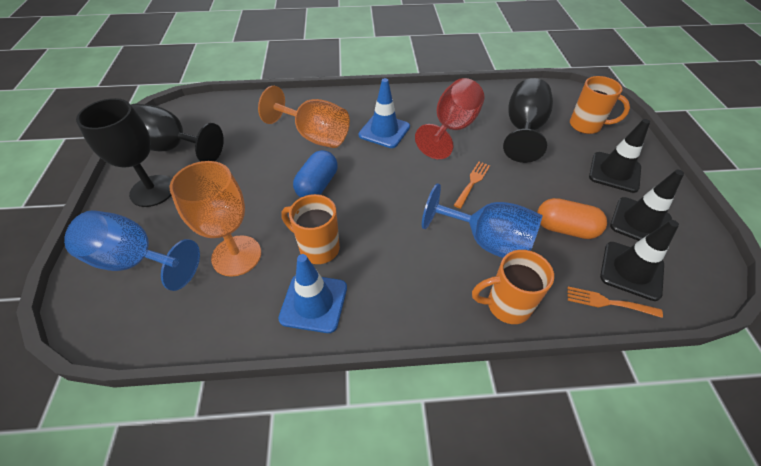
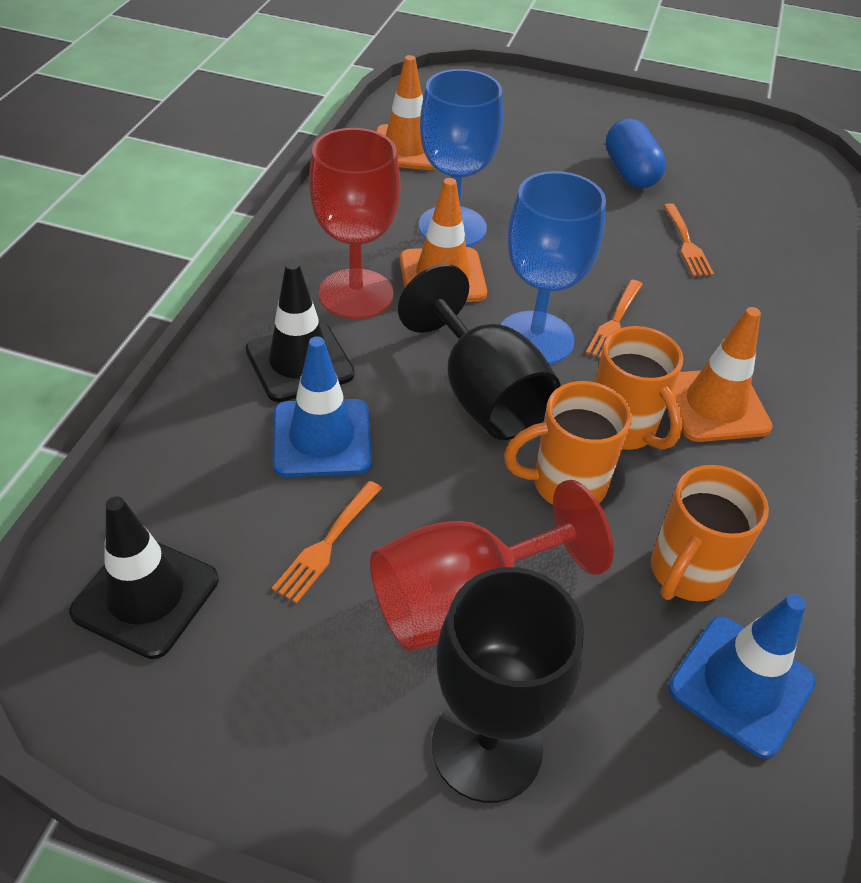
black goblet: 3 -> 2
black traffic cone: 3 -> 2
orange capsule: 1 -> 0
orange fork: 2 -> 3
orange goblet: 2 -> 0
orange traffic cone: 0 -> 3
red goblet: 1 -> 2

